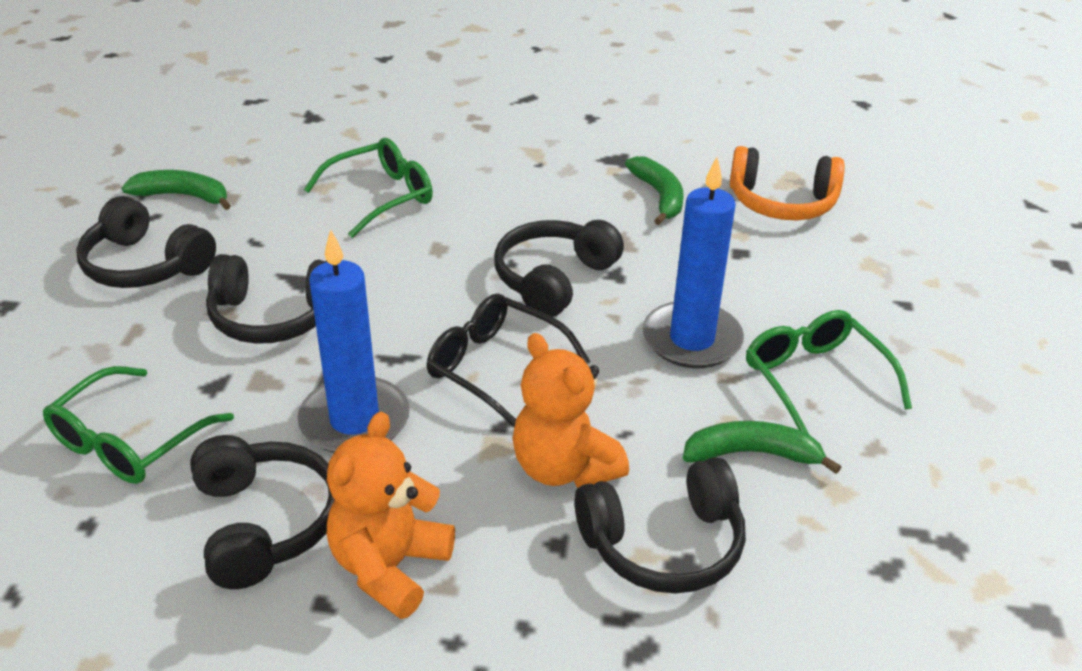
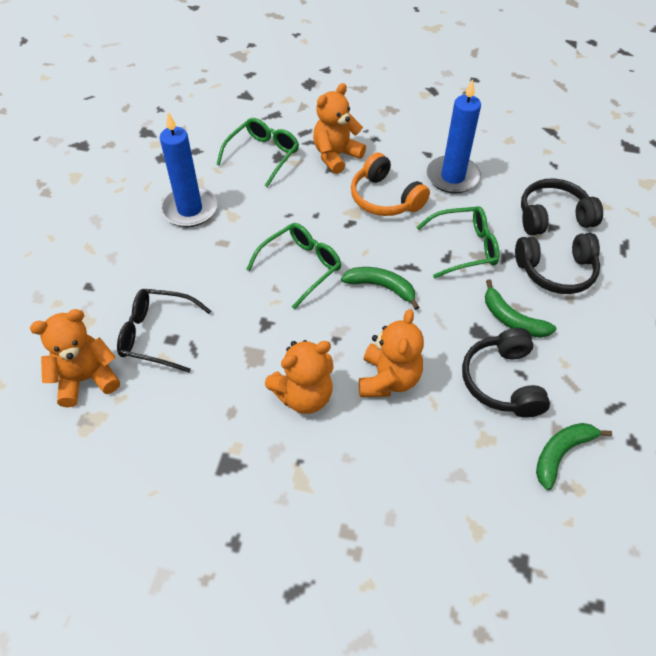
black headphones: 5 -> 3
orange teddy bear: 2 -> 4

